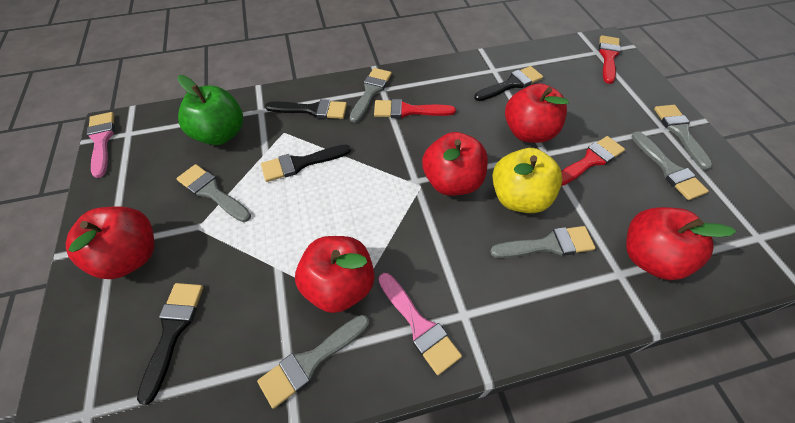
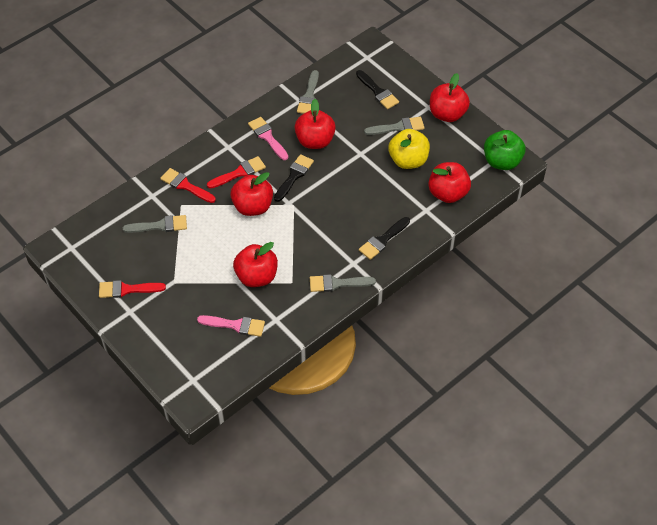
black brush: 4 -> 3
grey brush: 6 -> 4

